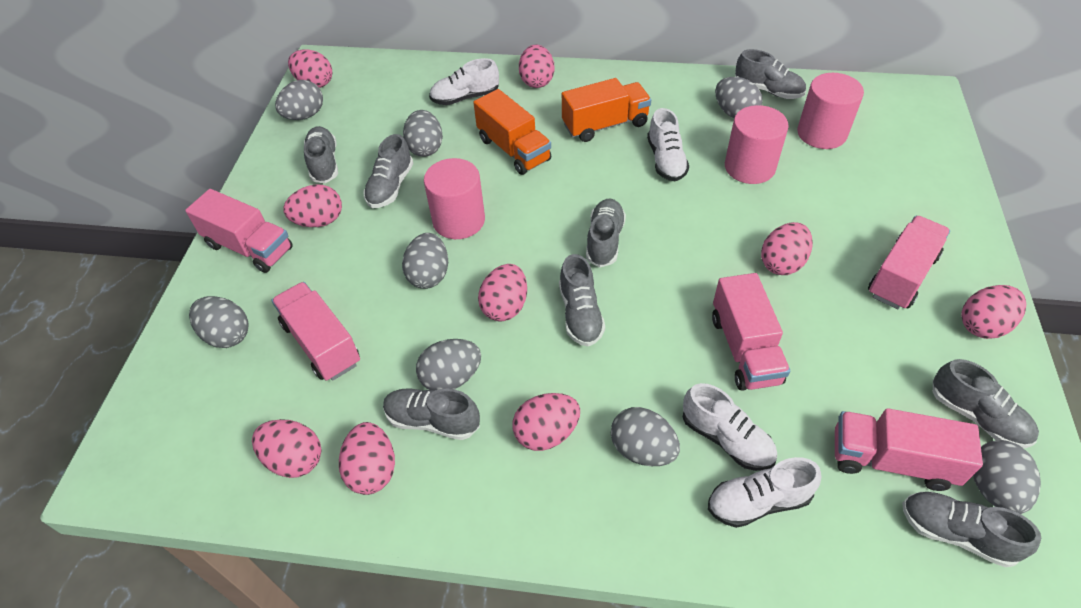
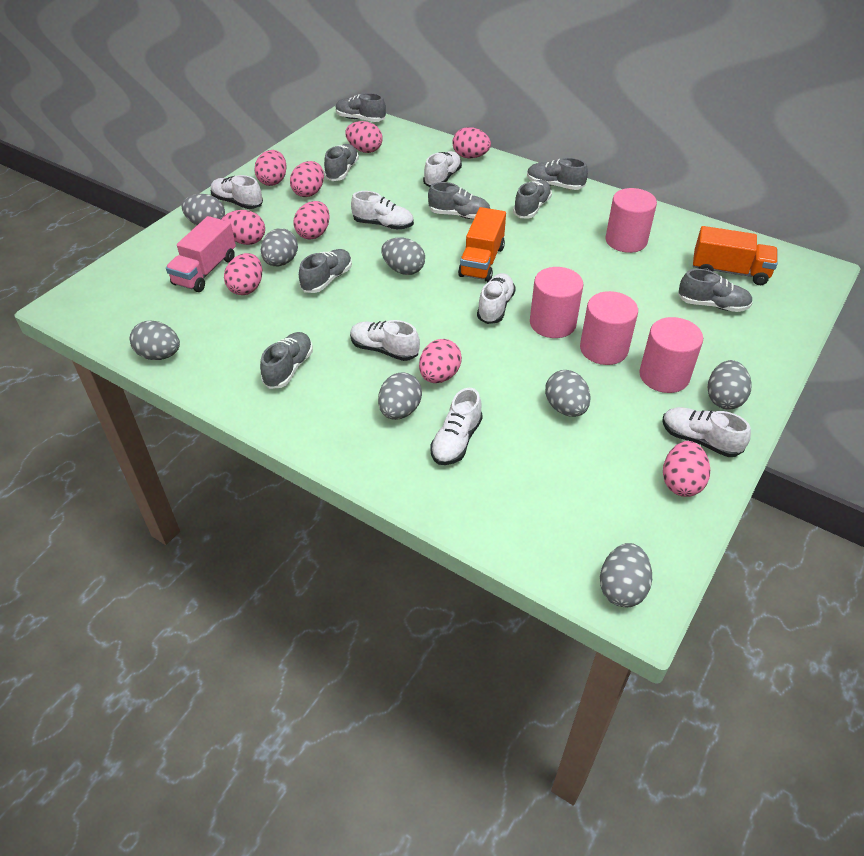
pink cylinder: 3 -> 4
pink truck: 5 -> 1
white shoe: 4 -> 7

